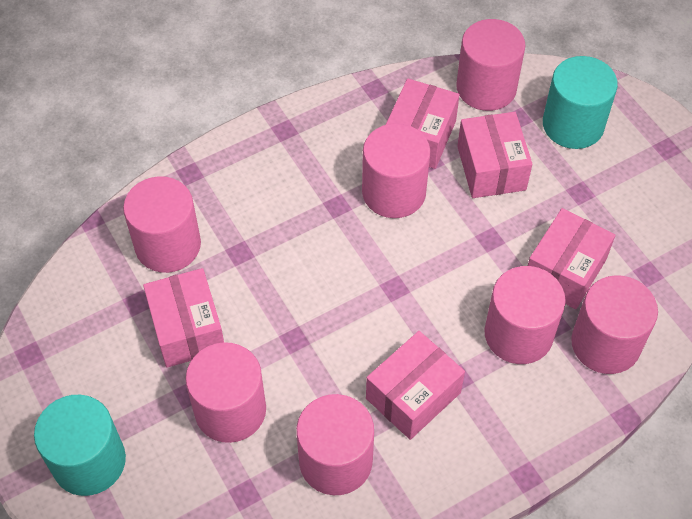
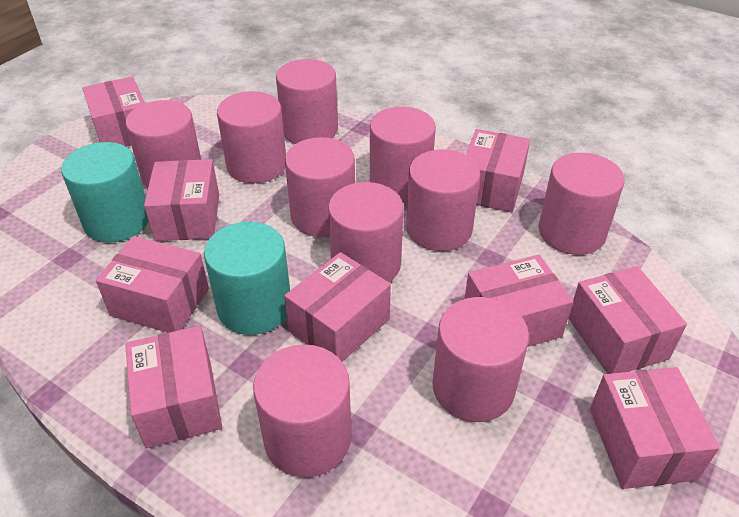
pink box: 5 -> 9
pink cylinder: 7 -> 10

